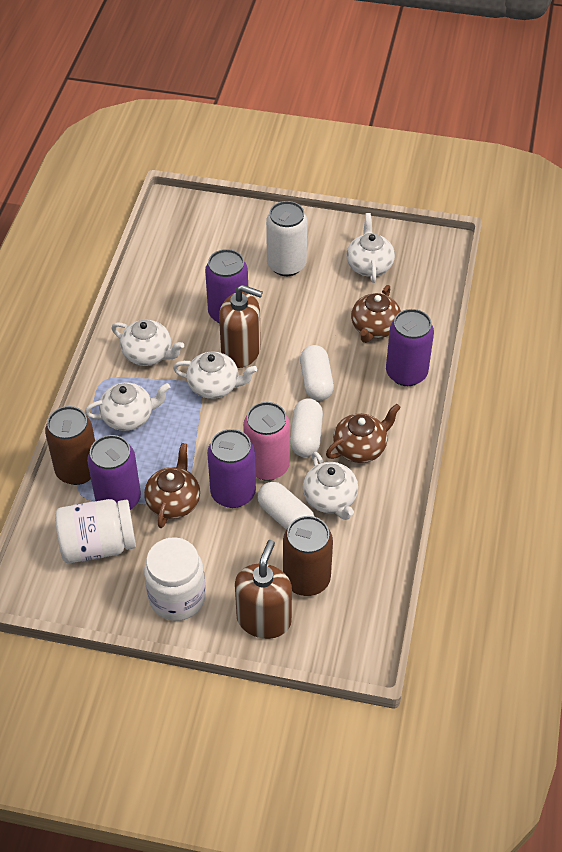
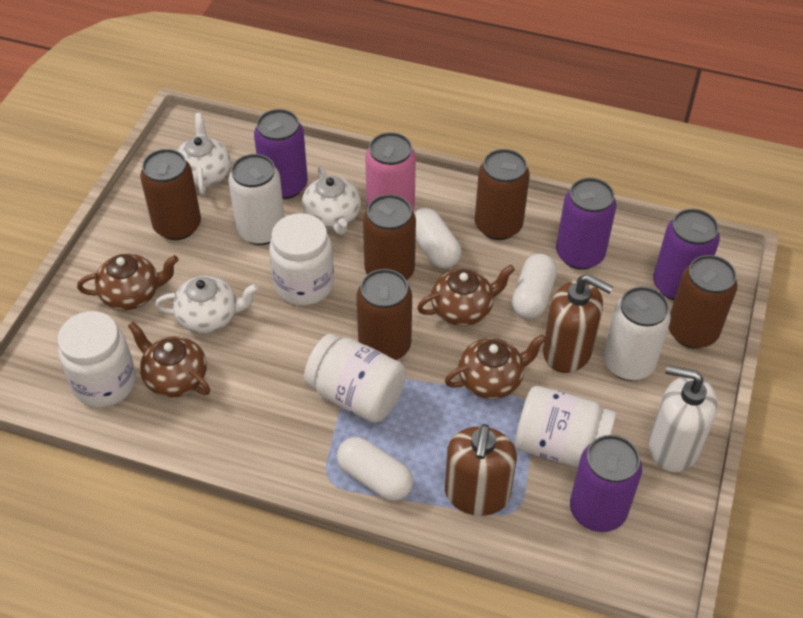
brown can: 2 -> 5
brown teapot: 3 -> 4
white can: 1 -> 2
white jar: 2 -> 4
white soap dispenser: 0 -> 1
white teapot: 5 -> 3

